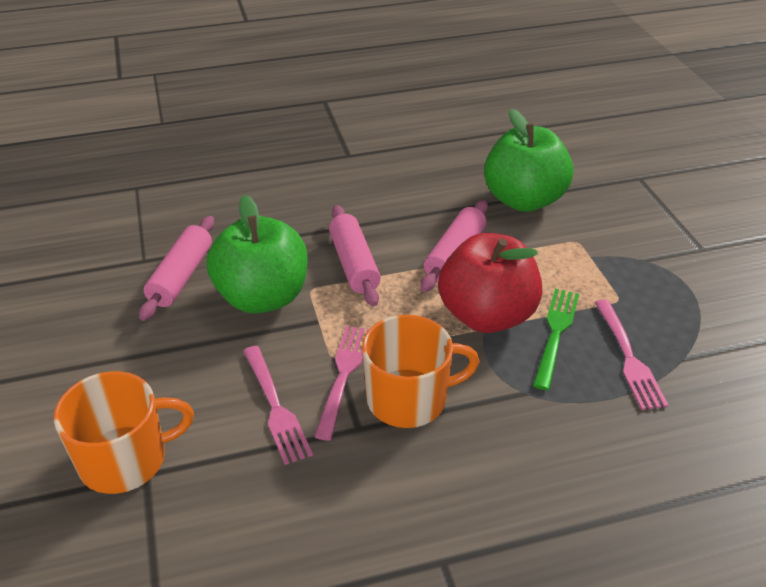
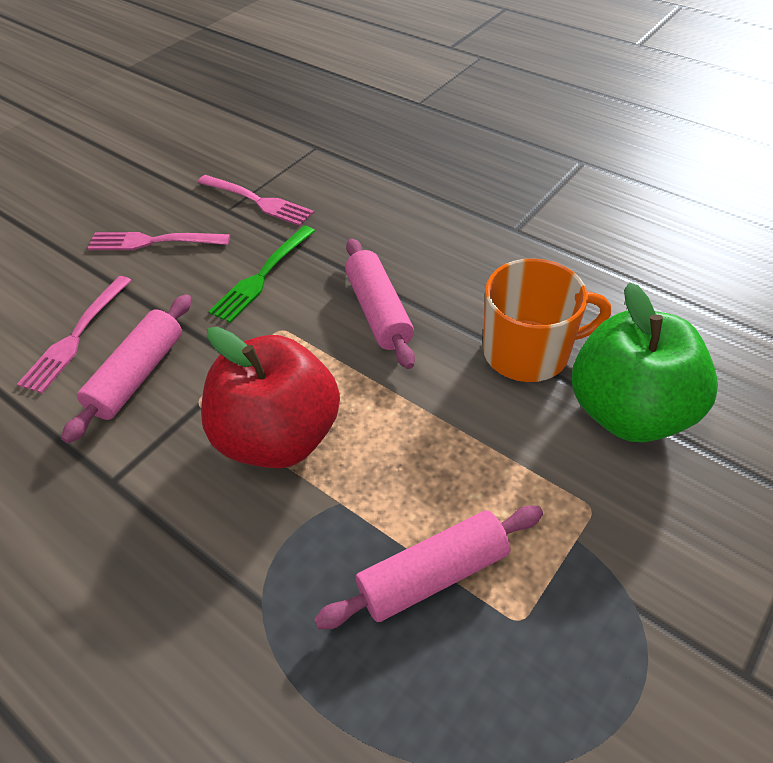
green apple: 2 -> 1
orange mug: 2 -> 1

